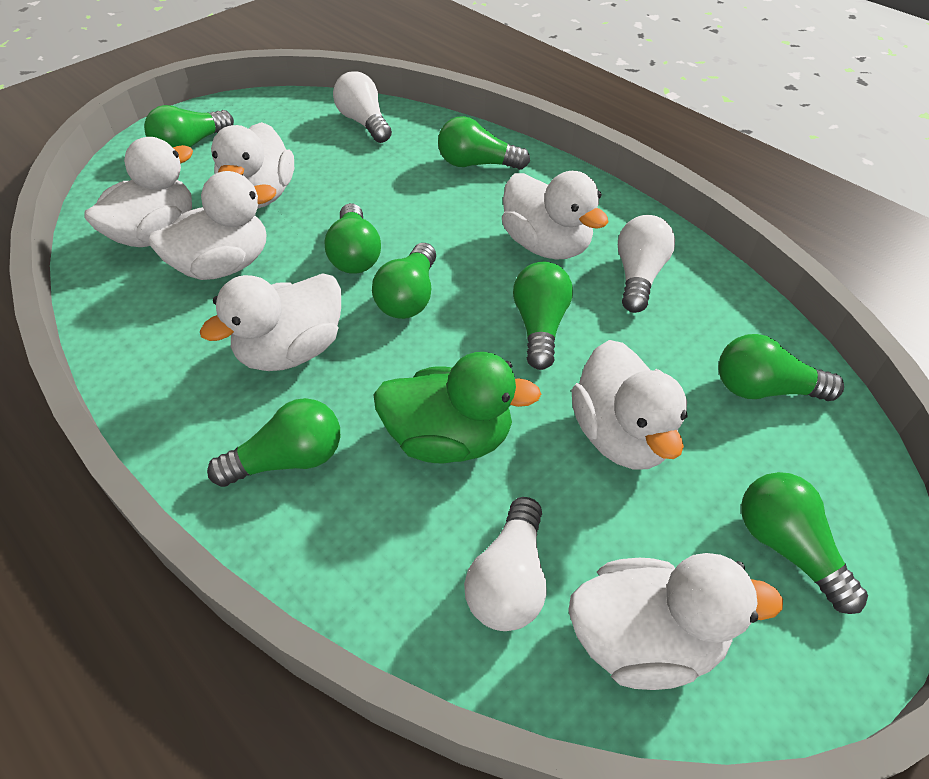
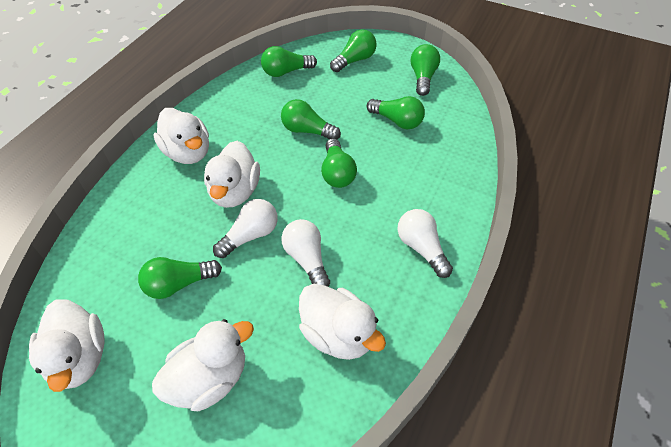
green duck: 1 -> 0
green light bulb: 8 -> 7
white duck: 7 -> 5

